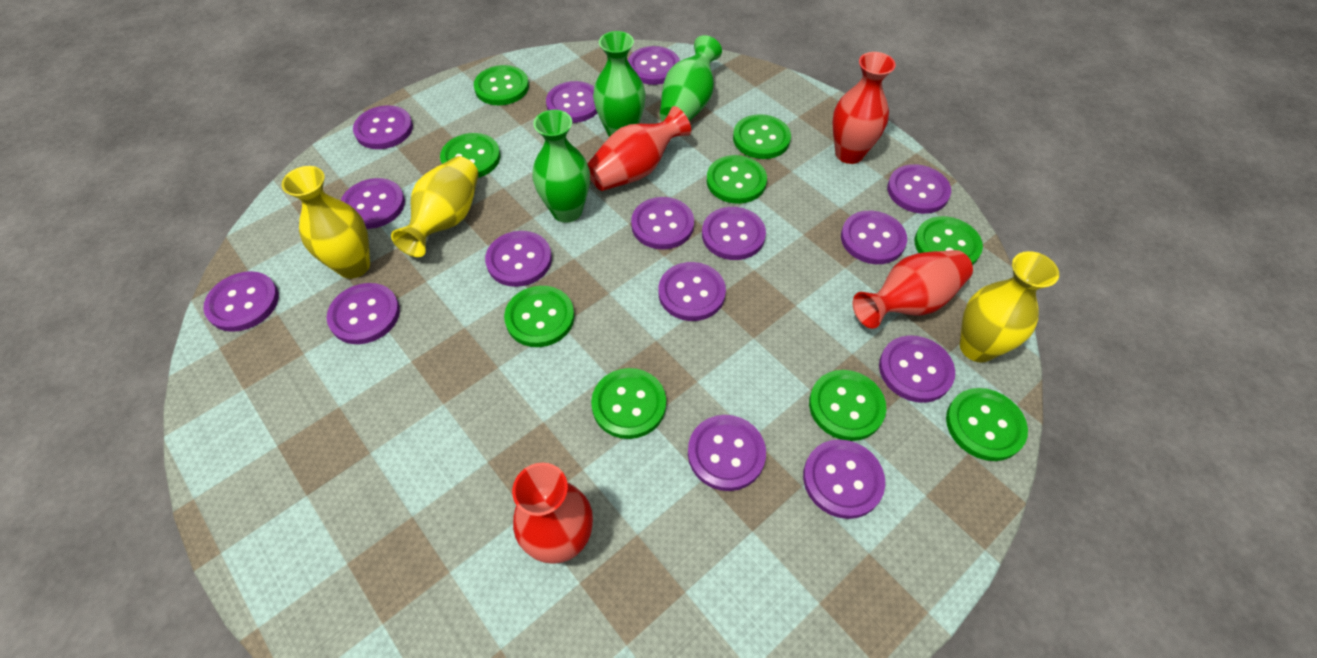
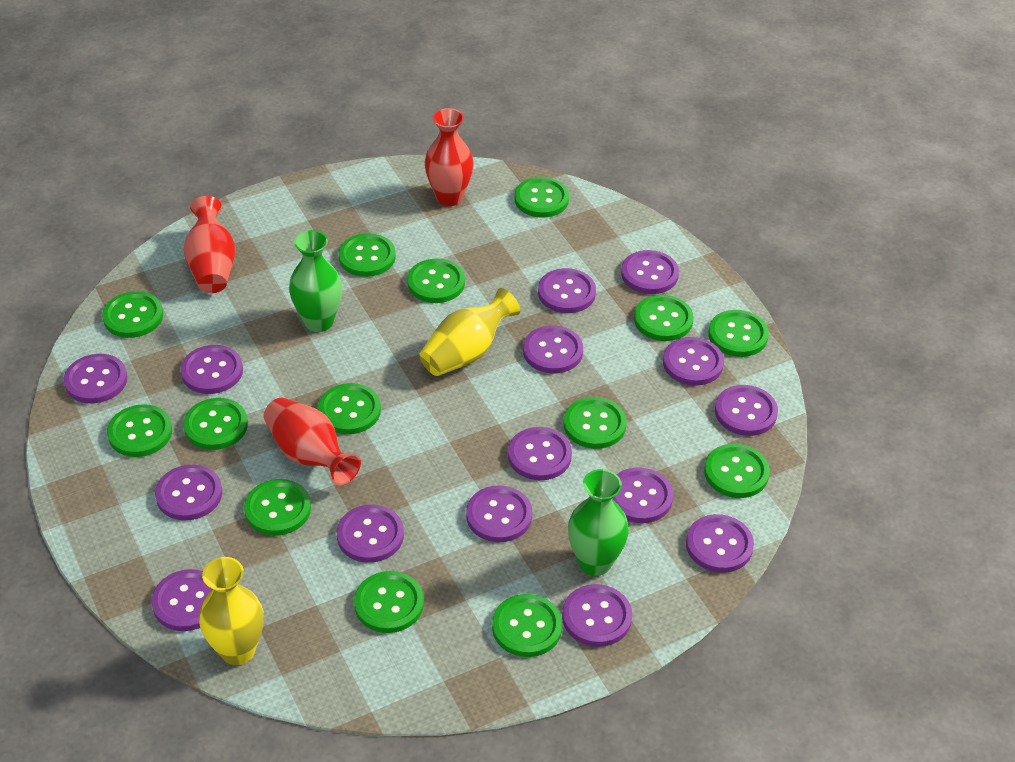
green button: 9 -> 14
green vase: 3 -> 2
red vase: 4 -> 3
yellow vase: 3 -> 2

